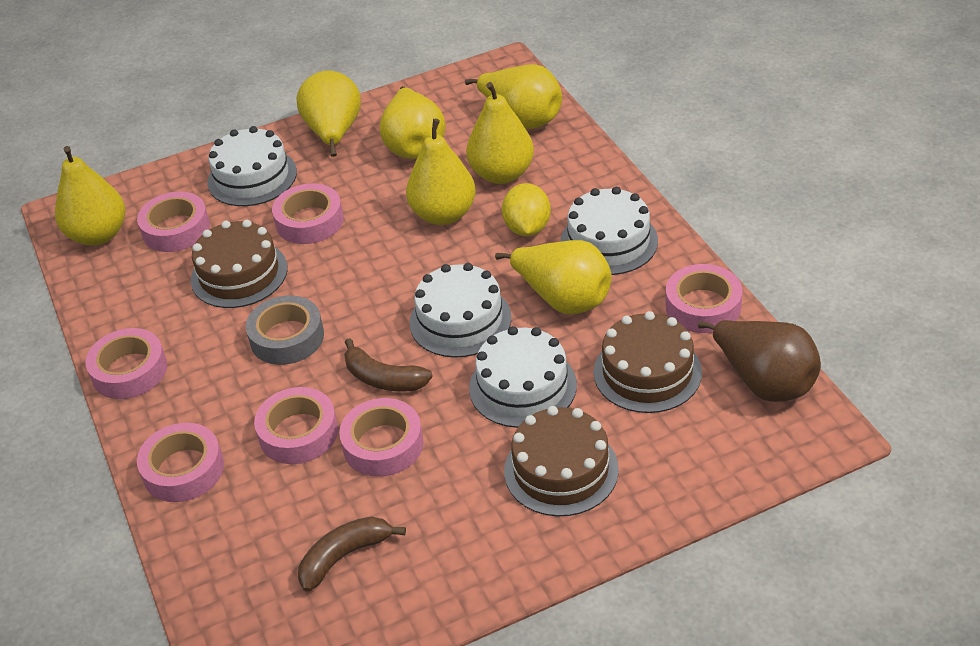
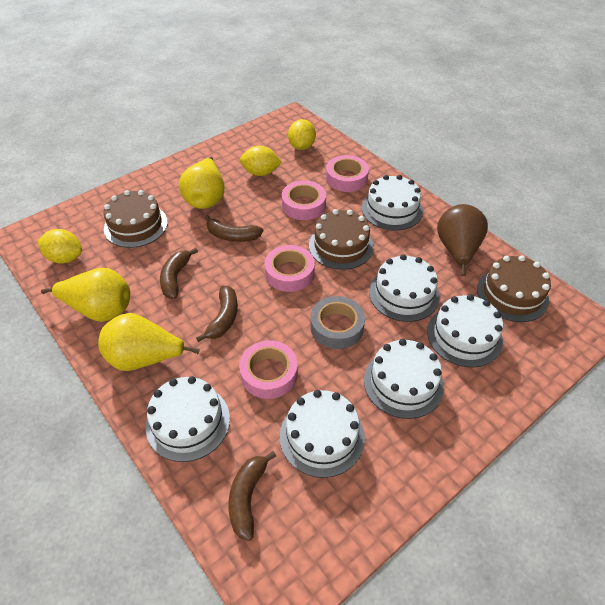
brown banana: 2 -> 4
pink tape: 7 -> 4
white cake: 4 -> 6
yellow lemon: 1 -> 3
yellow pear: 7 -> 3

